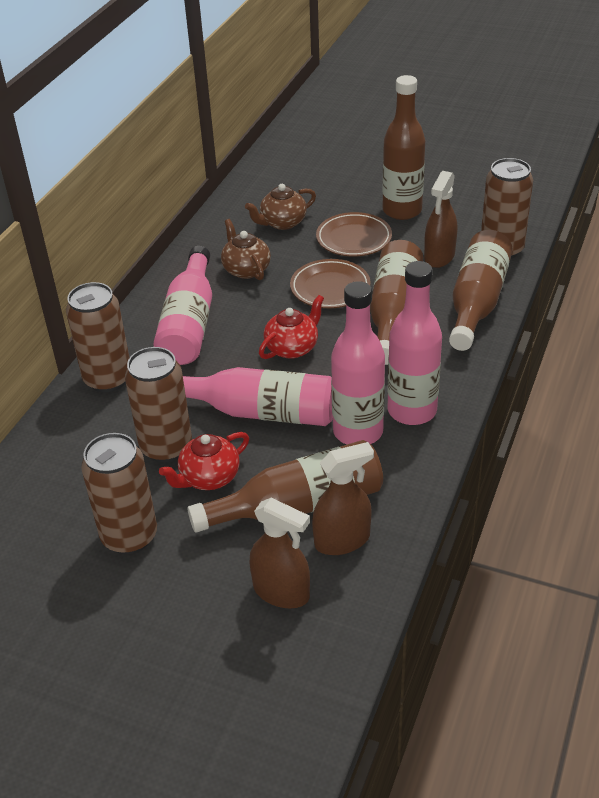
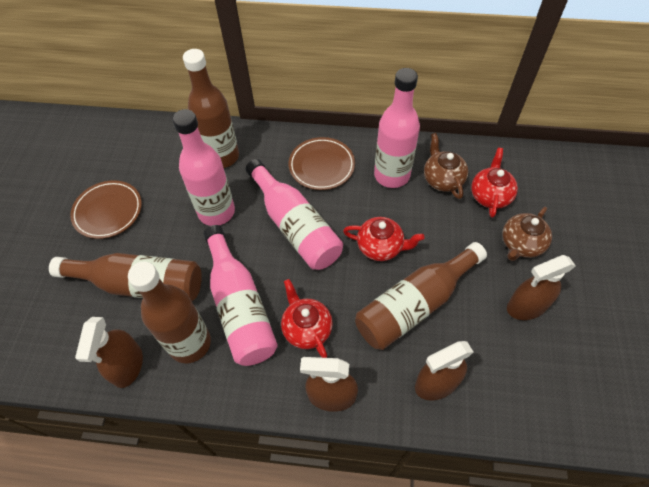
brown can: 4 -> 0
brown spray bottle: 3 -> 4
red teapot: 2 -> 3

